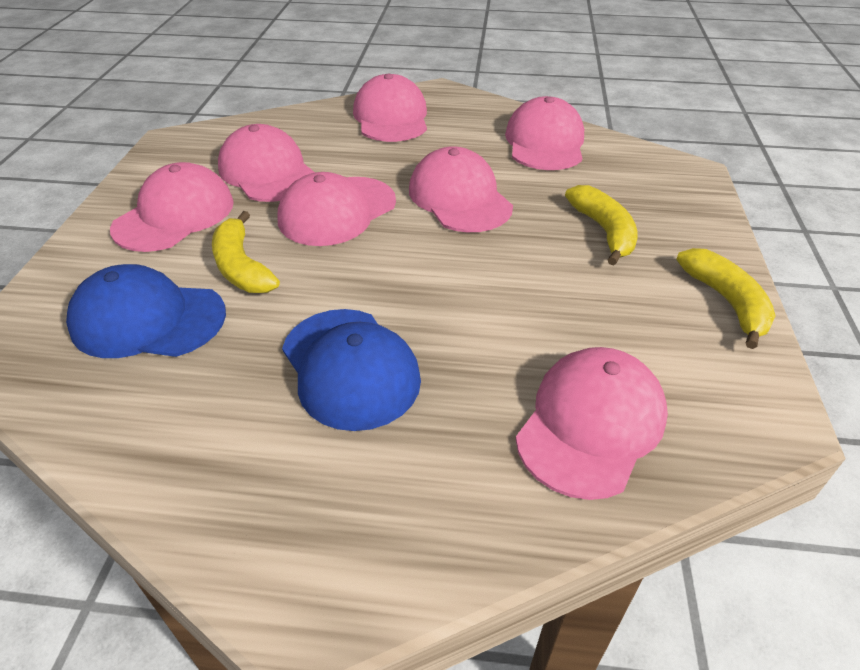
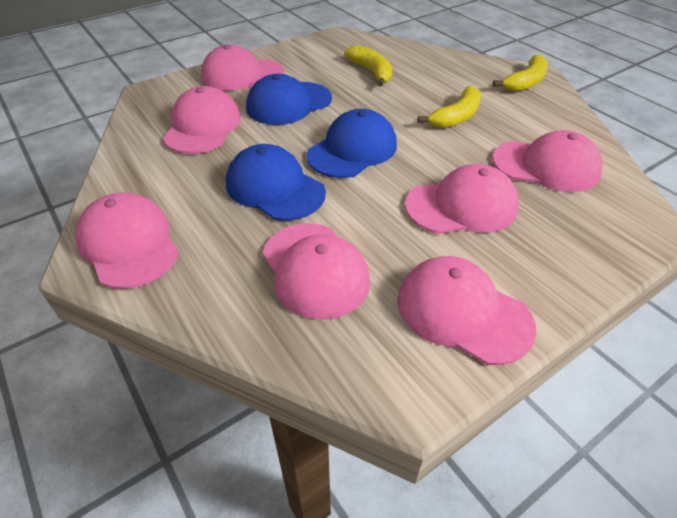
blue cap: 2 -> 3

